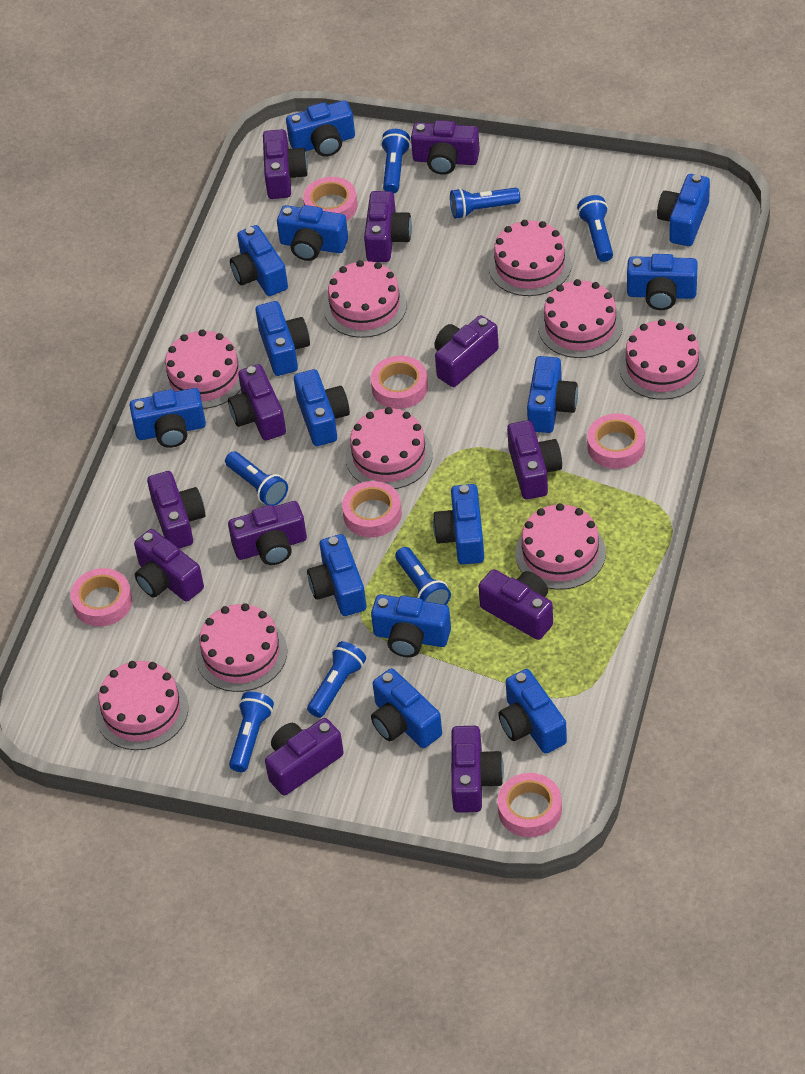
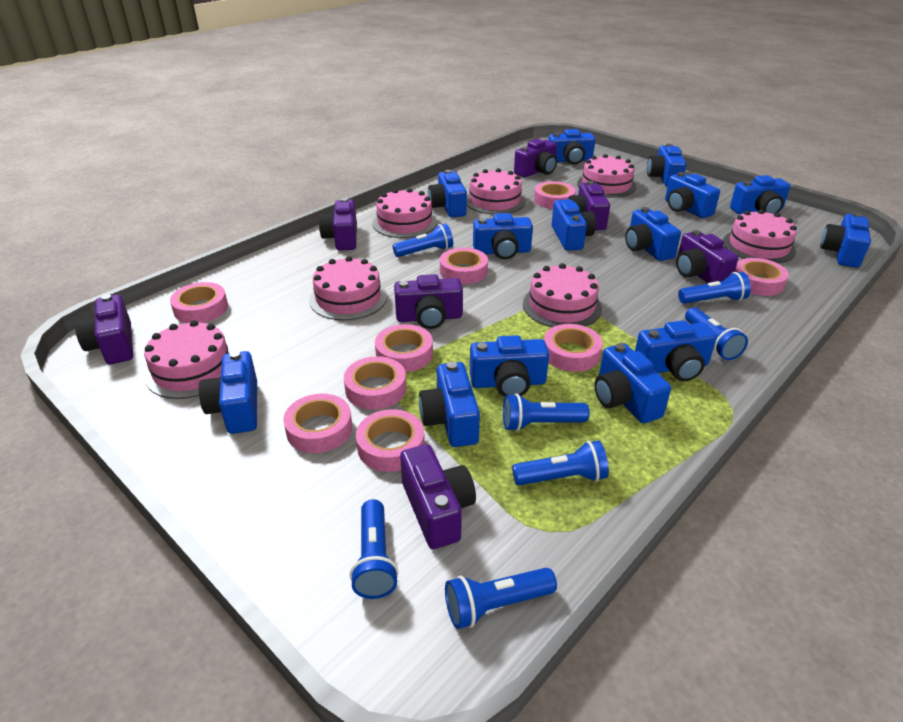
pink cake: 9 -> 7
pink tape: 6 -> 9
purple camera: 12 -> 7

